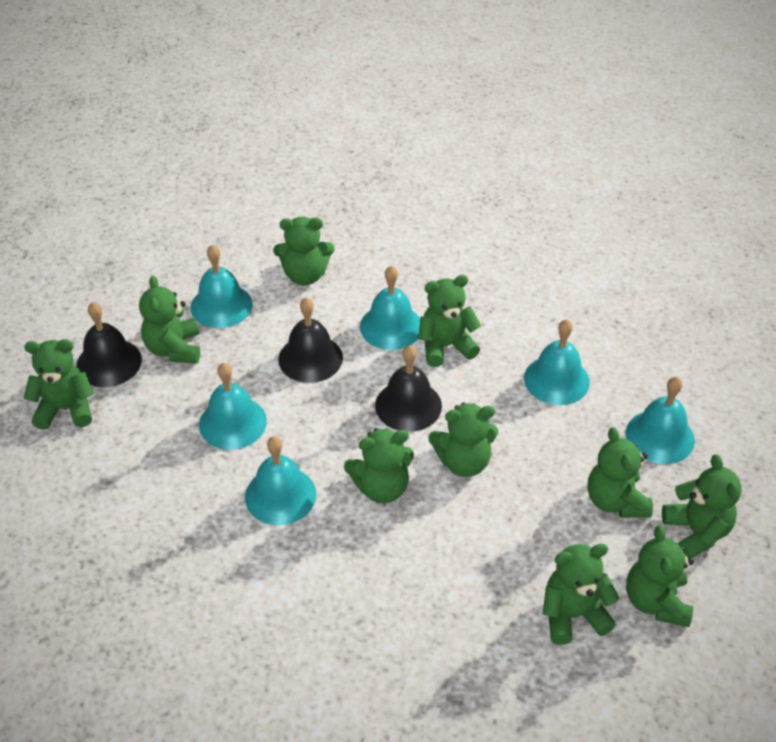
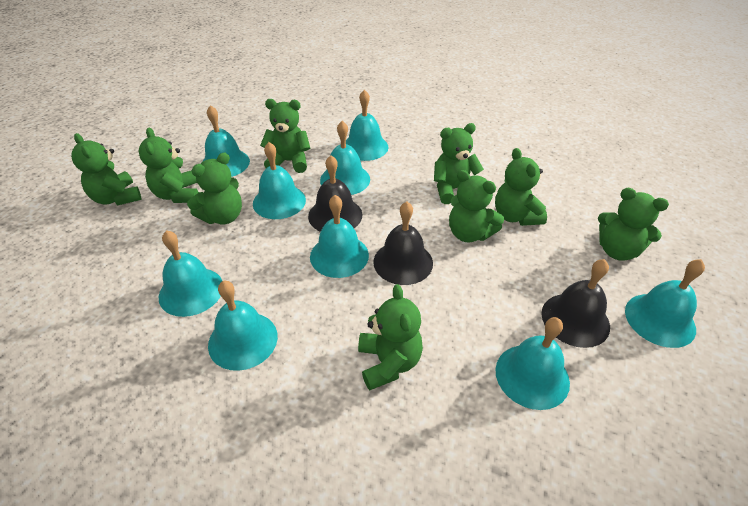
green teddy bear: 10 -> 9
turquoise bell: 6 -> 9

